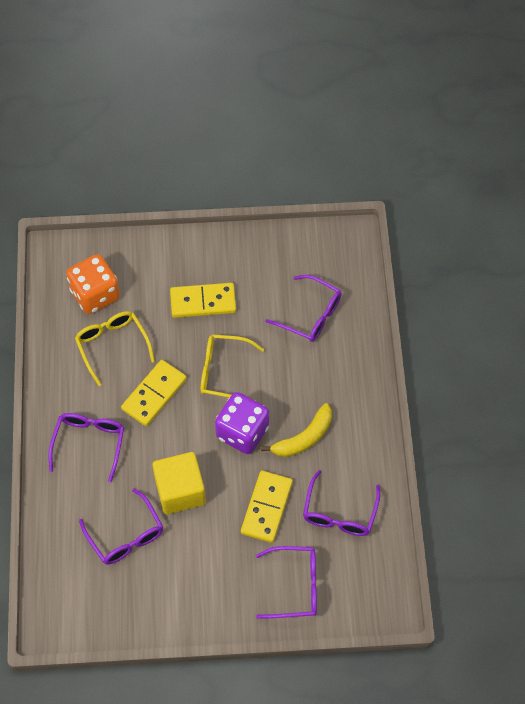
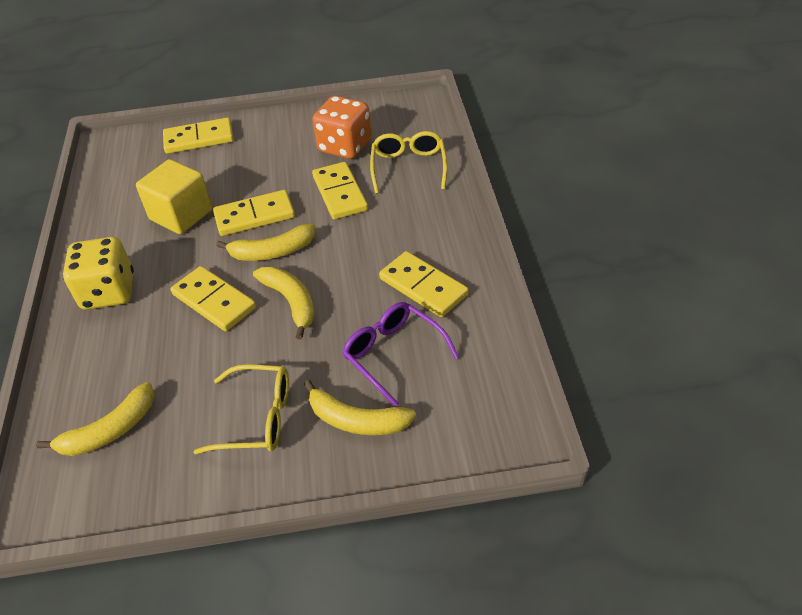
purple dice: 1 -> 0
purple glasses: 5 -> 1
yellow banana: 1 -> 4
yellow dice: 0 -> 1
yellow domino: 3 -> 5

